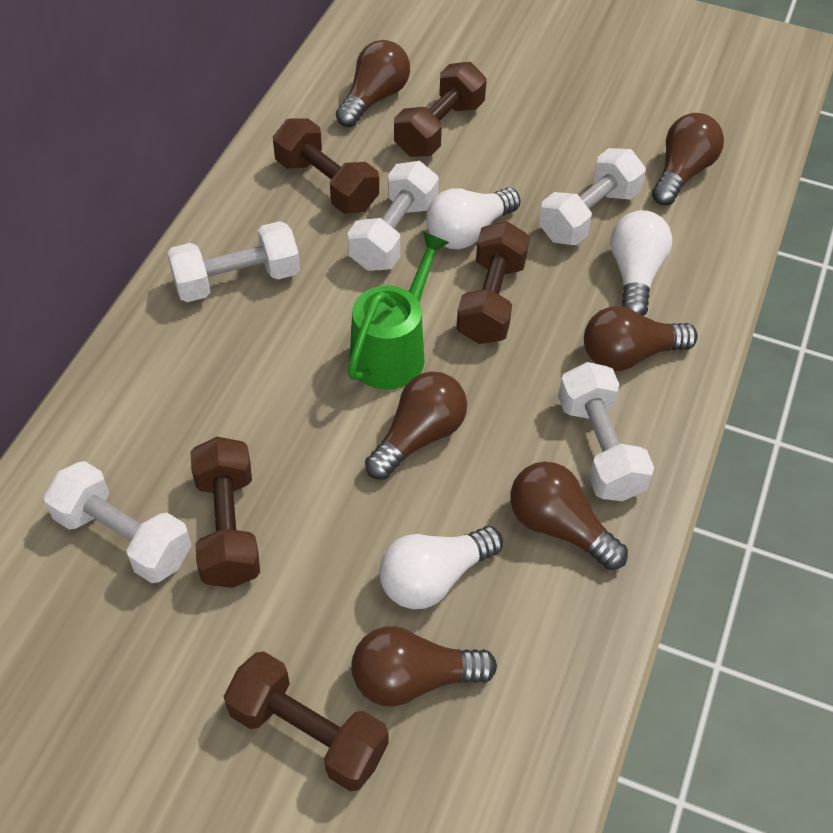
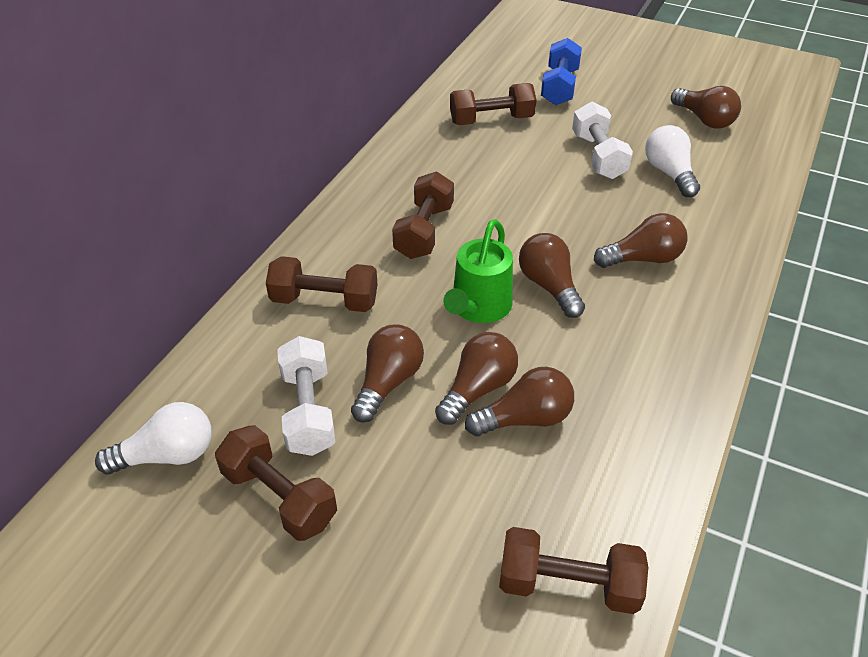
blue dumbbell: 0 -> 1
white dumbbell: 5 -> 2
white light bulb: 3 -> 2

